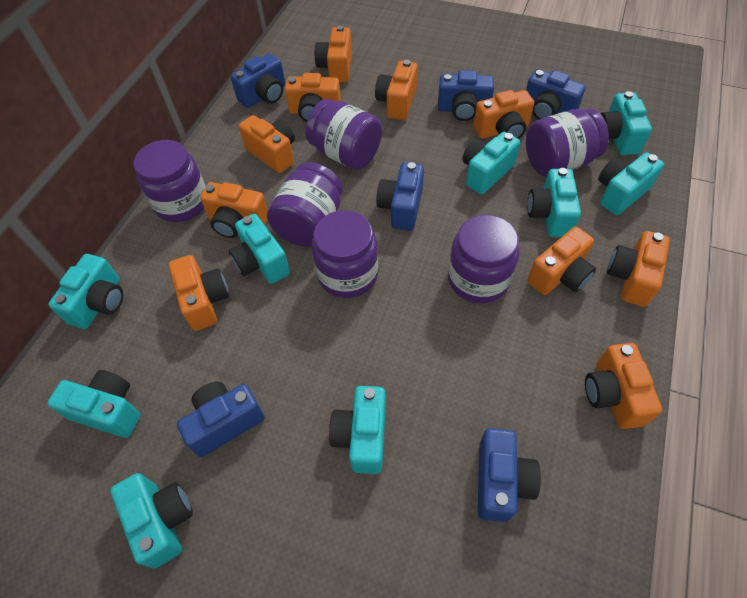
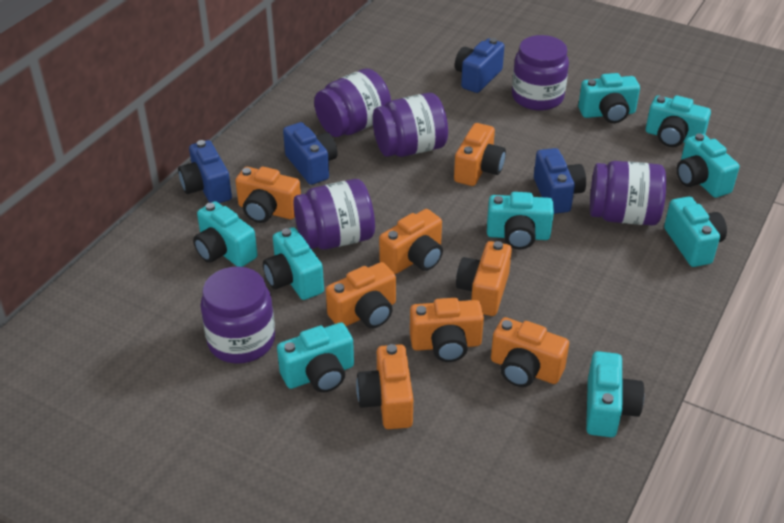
blue camera: 6 -> 4
orange camera: 10 -> 8

